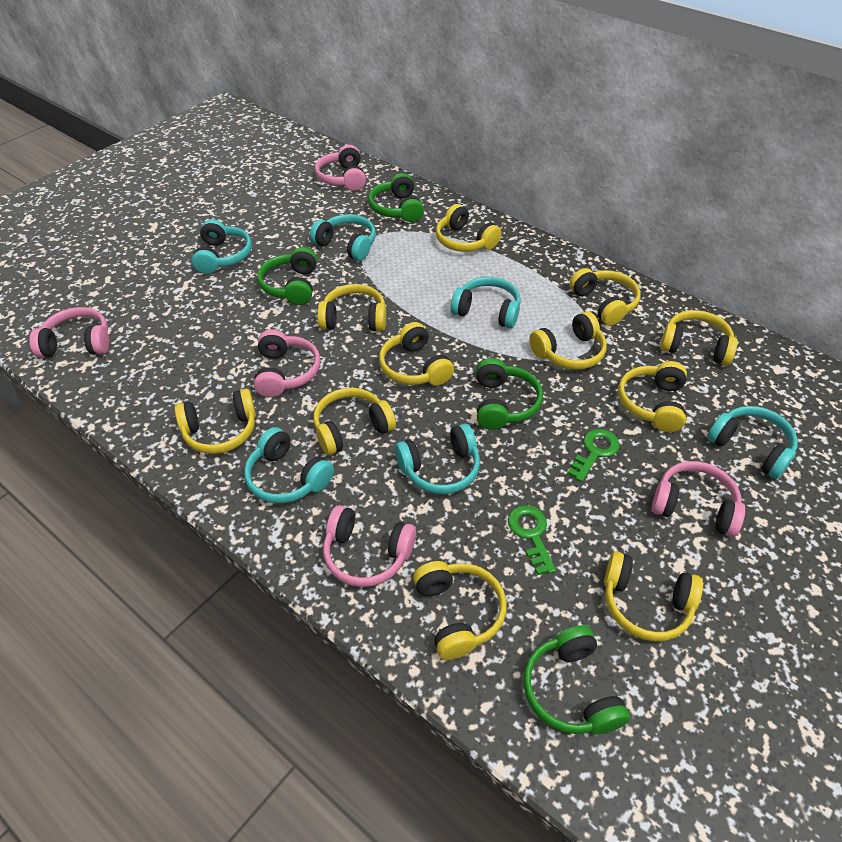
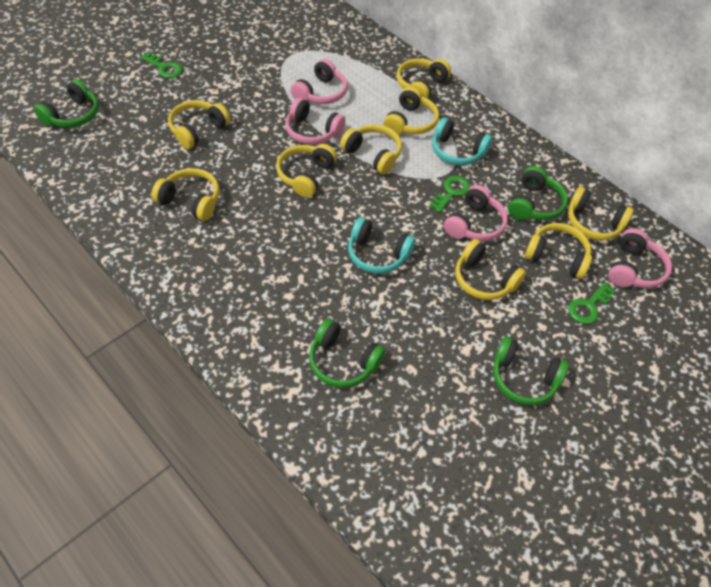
green key: 2 -> 3
pink headphones: 5 -> 4
turquoise headphones: 6 -> 2
yellow headphones: 11 -> 9

